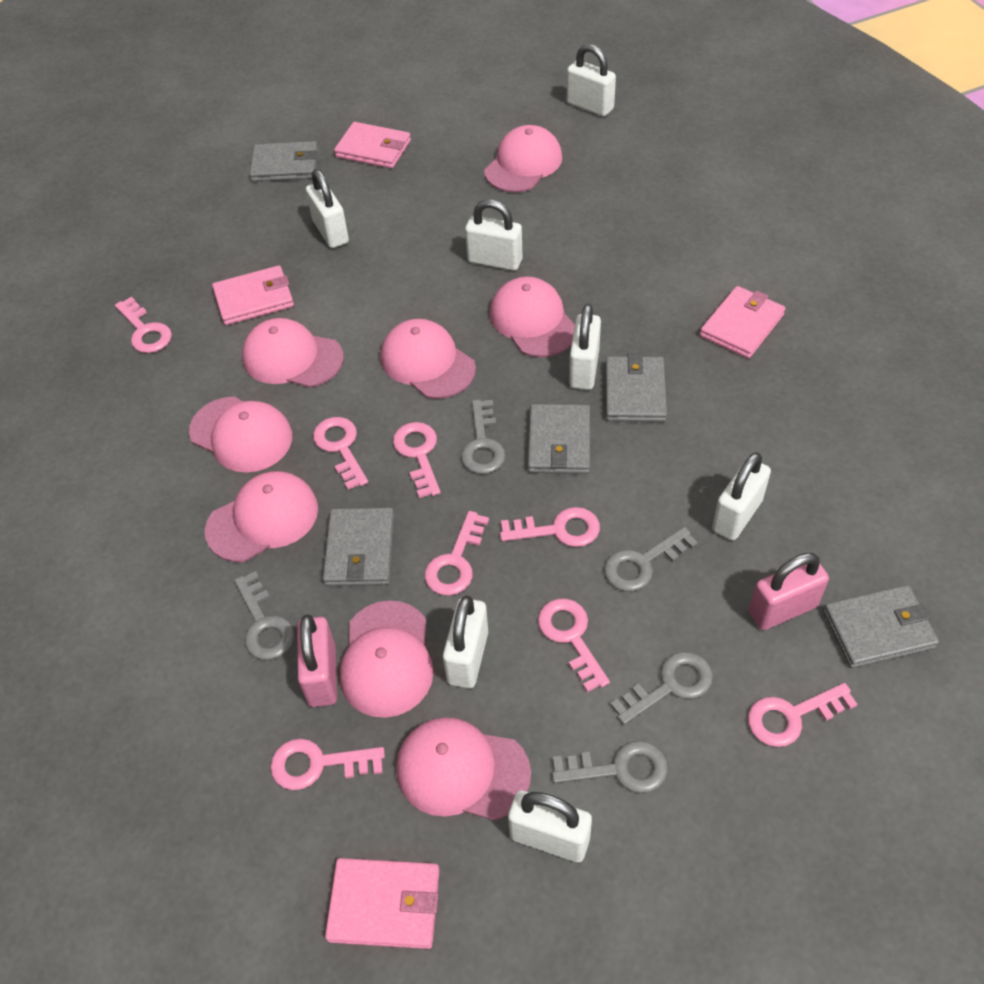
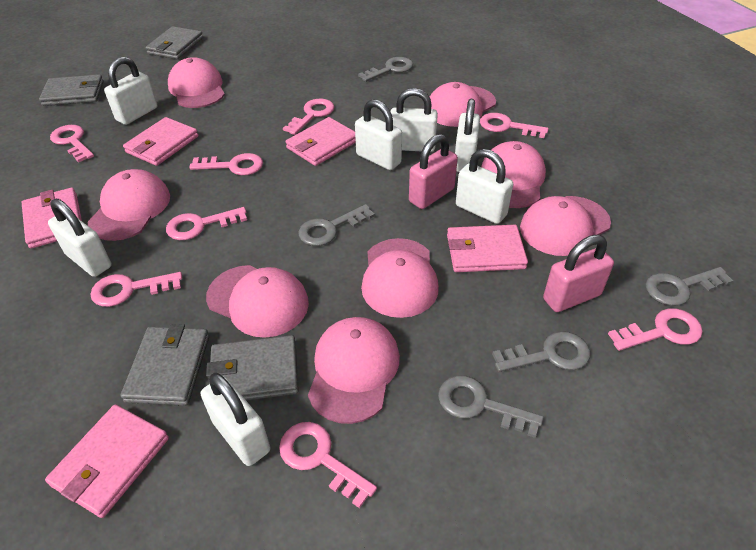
grey wallet: 5 -> 4
pink wallet: 4 -> 5

